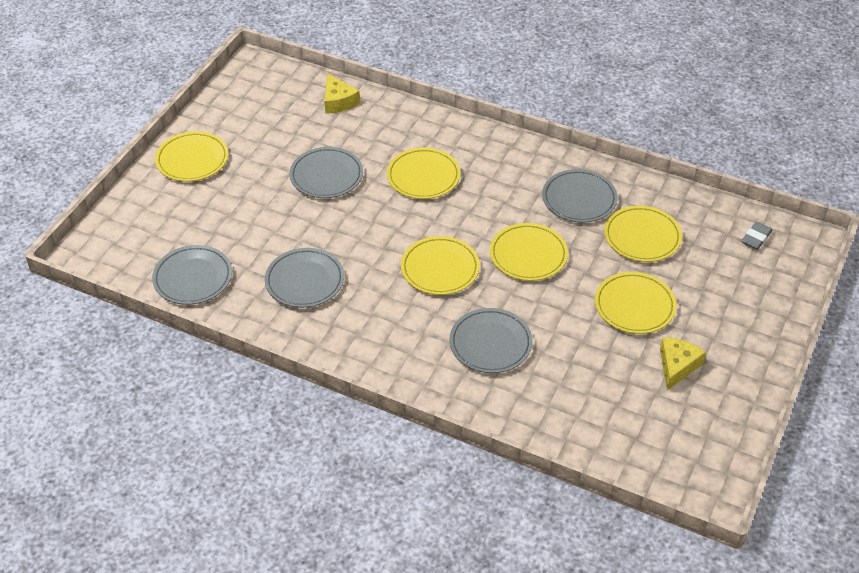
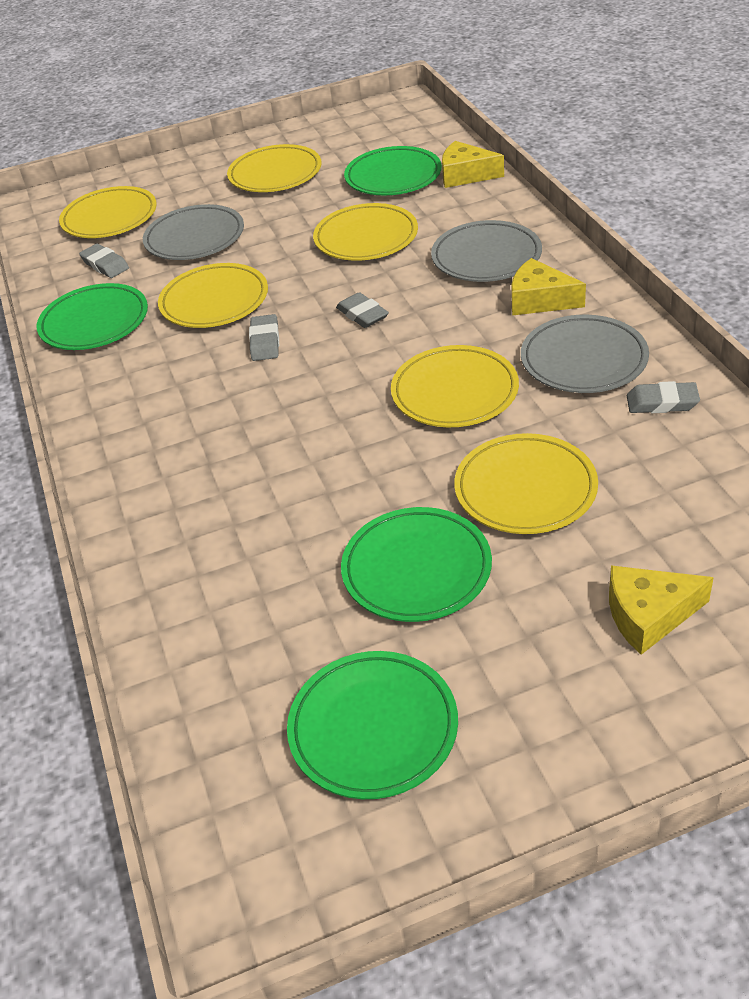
green plate: 0 -> 4
grey eraser: 1 -> 4
grey plate: 5 -> 3
yellow cheese: 2 -> 3

